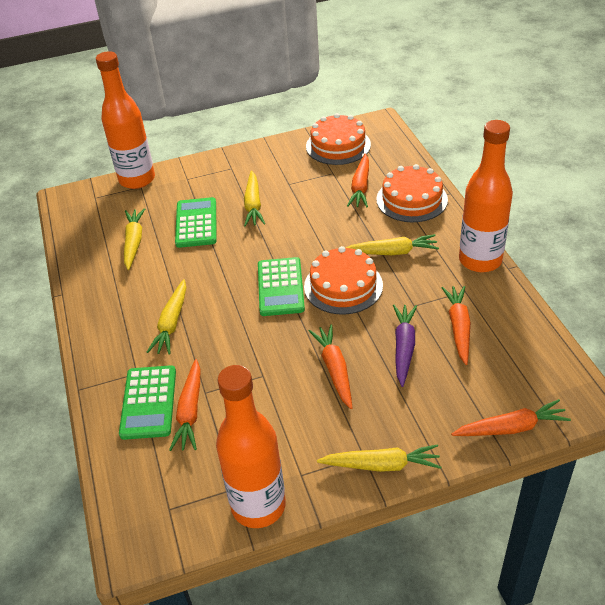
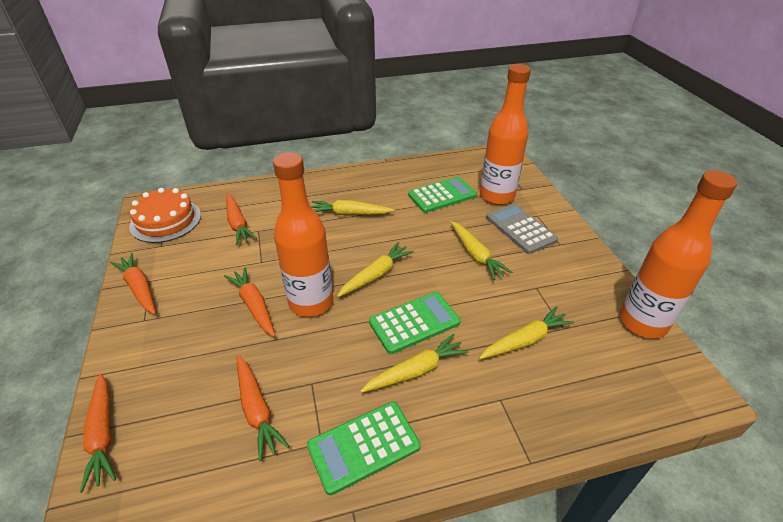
grey calculator: 0 -> 1
orange cake: 3 -> 1
purple carrot: 1 -> 0

